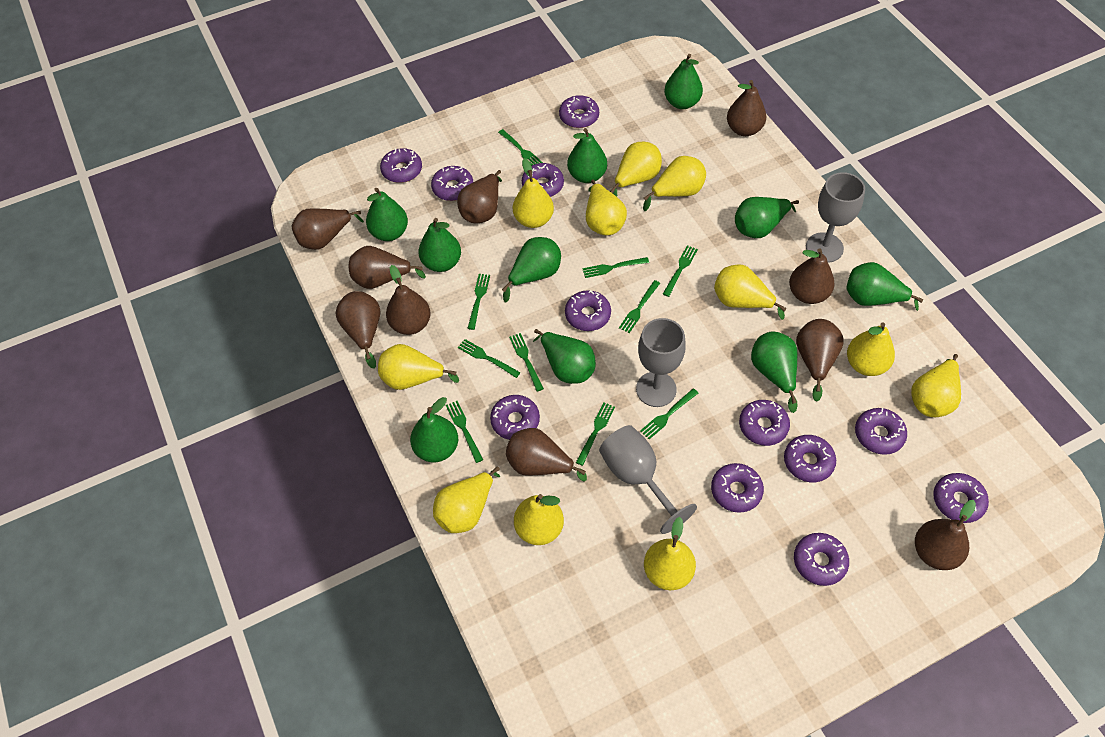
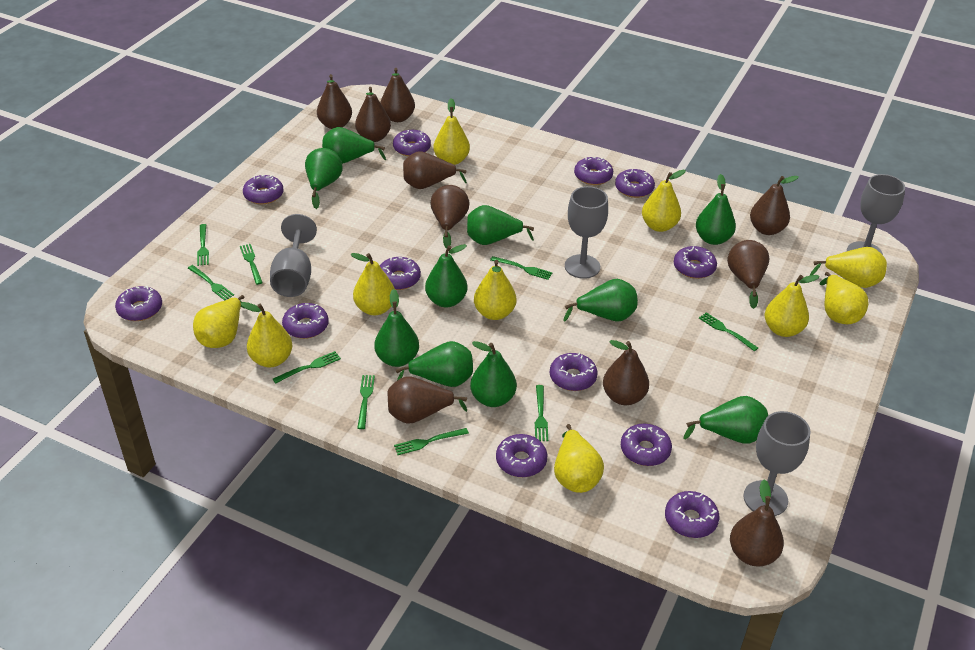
green fork: 10 -> 9
grey goblet: 3 -> 4
yellow pear: 11 -> 10

